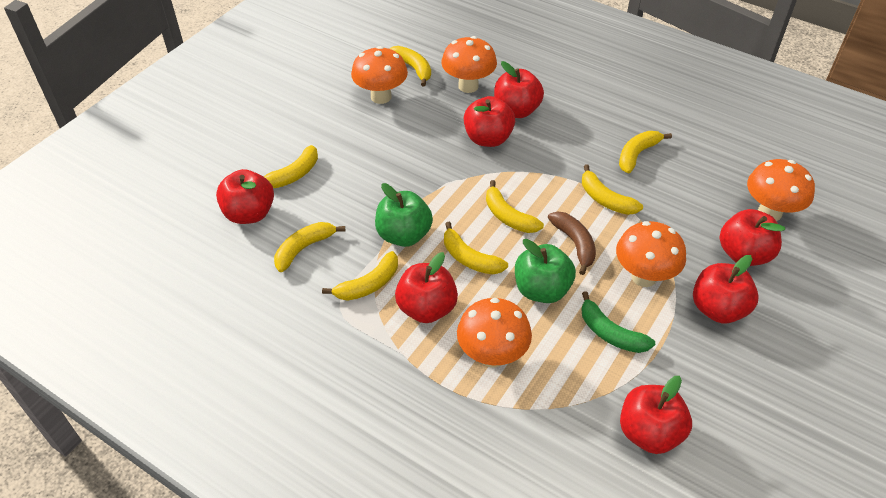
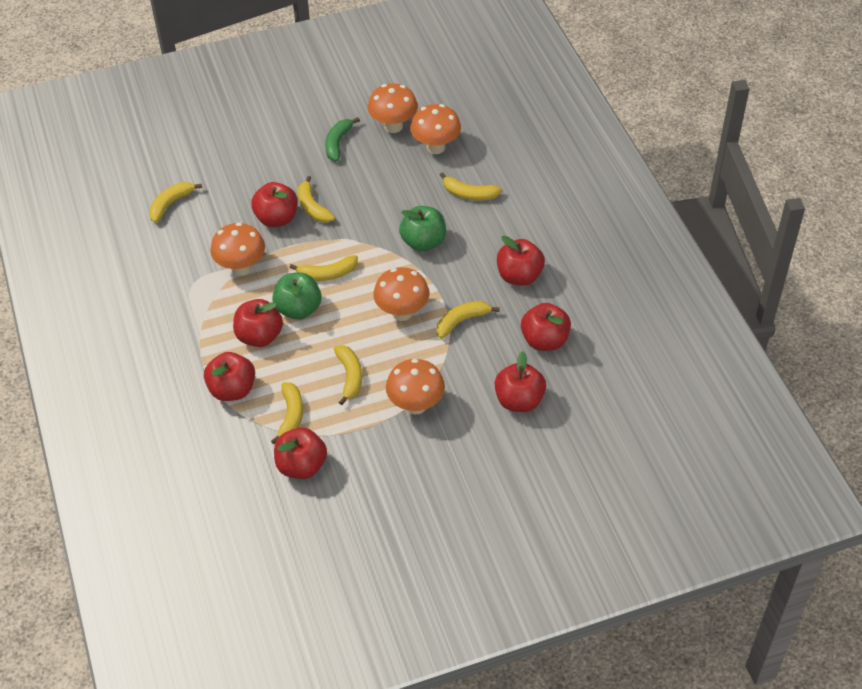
brown banana: 1 -> 0
yellow banana: 8 -> 7

